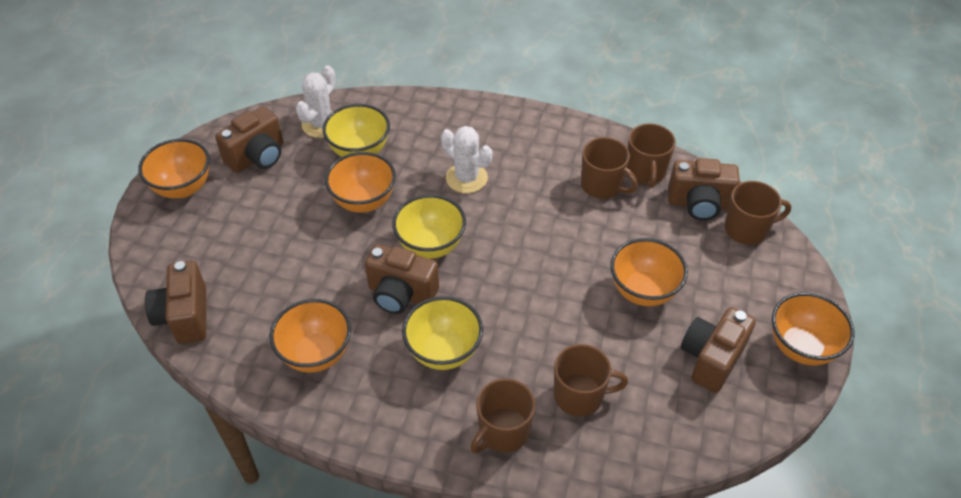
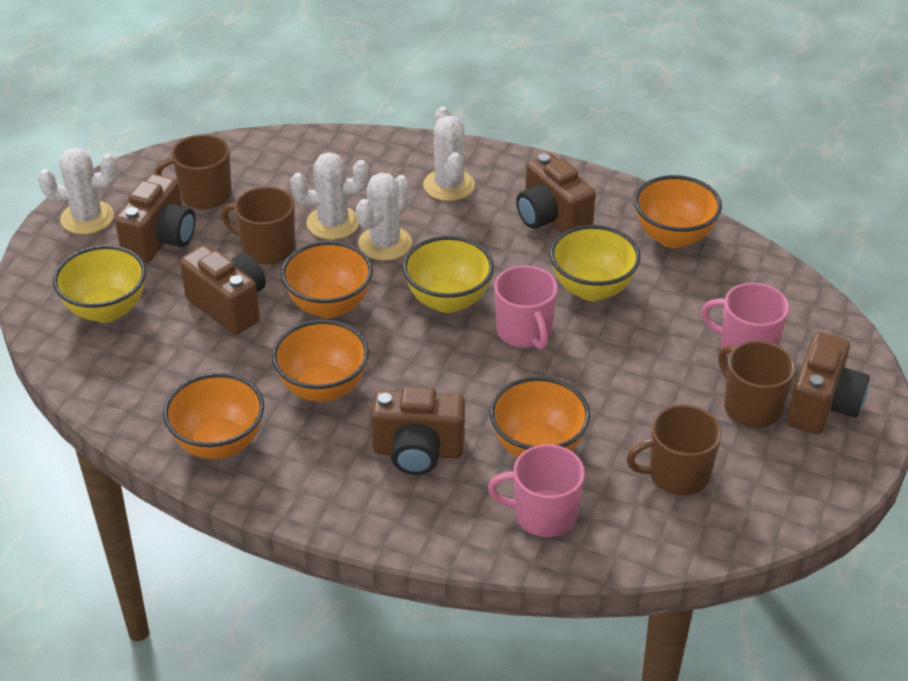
brown mug: 5 -> 4
pink mug: 0 -> 3
white cactus: 2 -> 4

